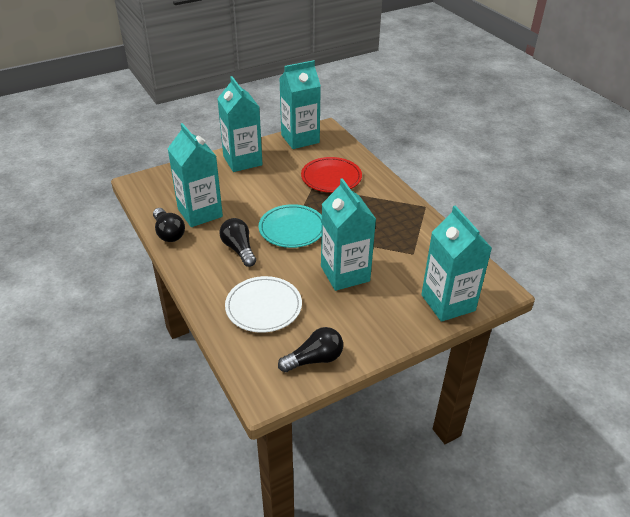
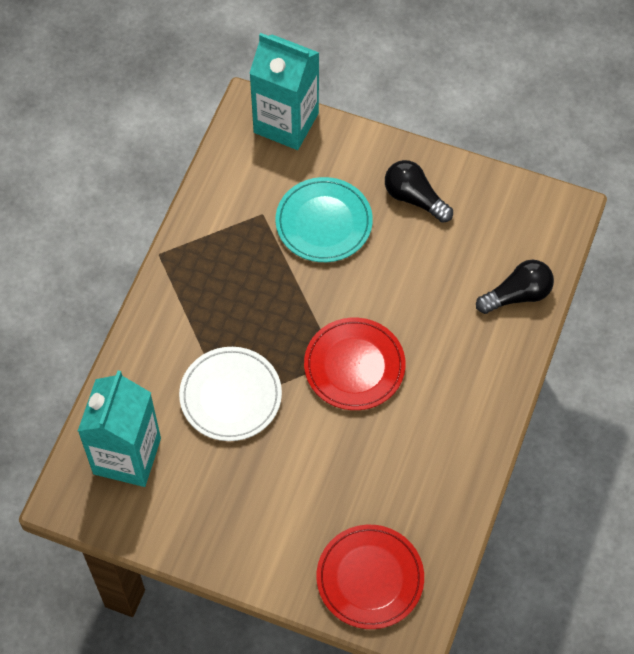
black light bulb: 3 -> 2
red plate: 1 -> 2
turquoise carton: 5 -> 2

